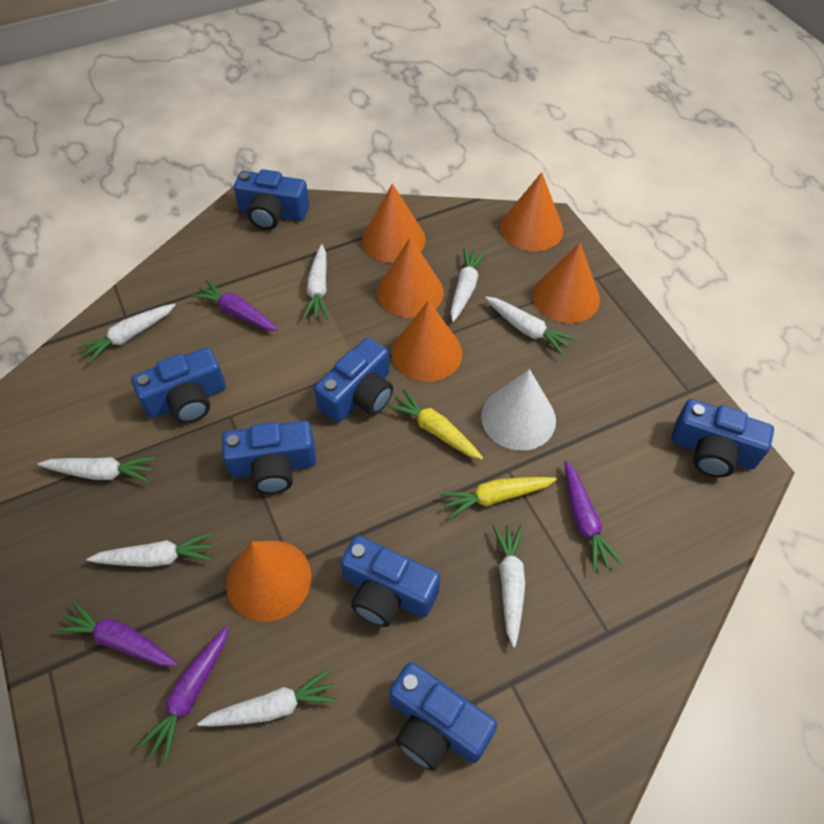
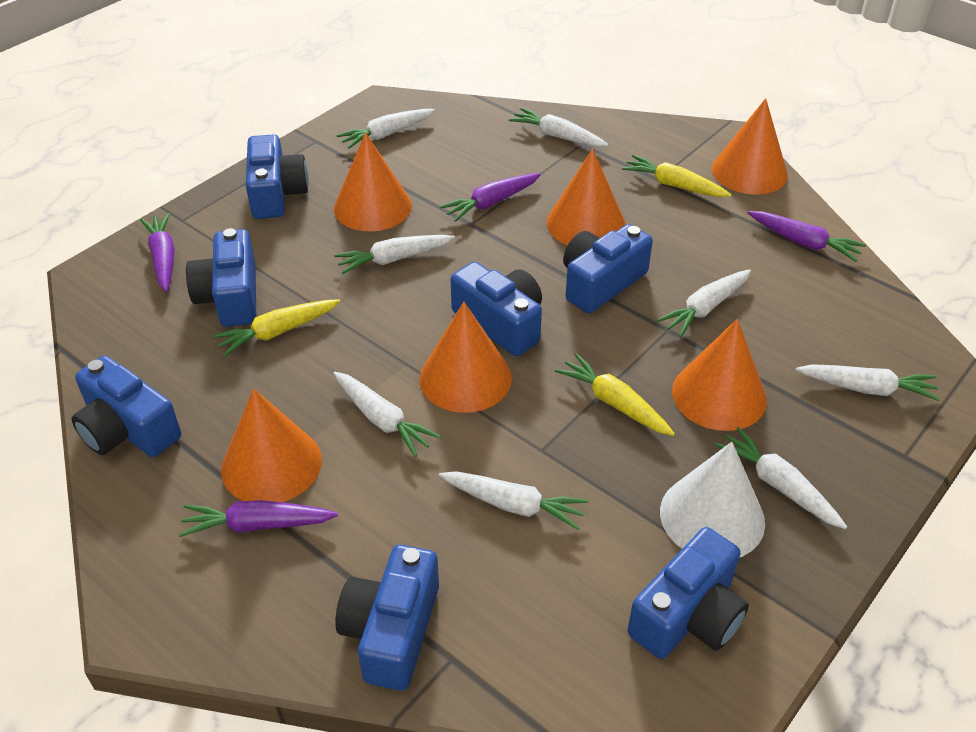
yellow carrot: 2 -> 3

